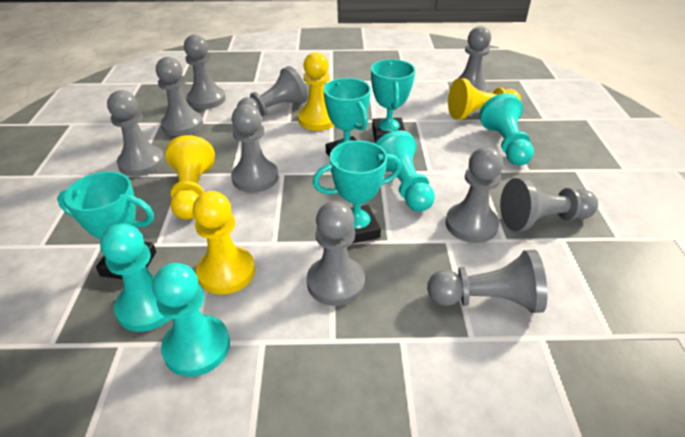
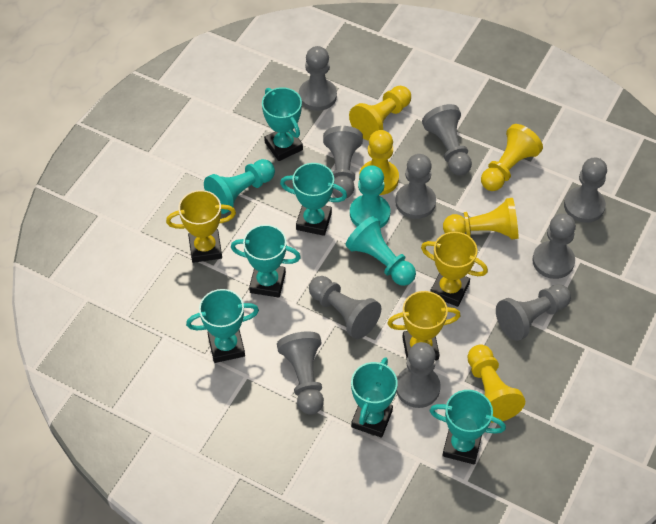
turquoise pawn: 4 -> 3
turquoise trophy: 4 -> 6
yellow pawn: 4 -> 5
yellow trophy: 0 -> 3

